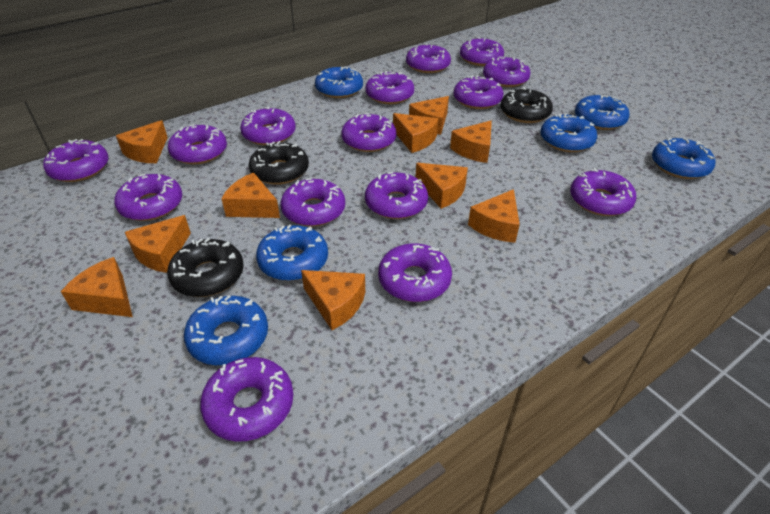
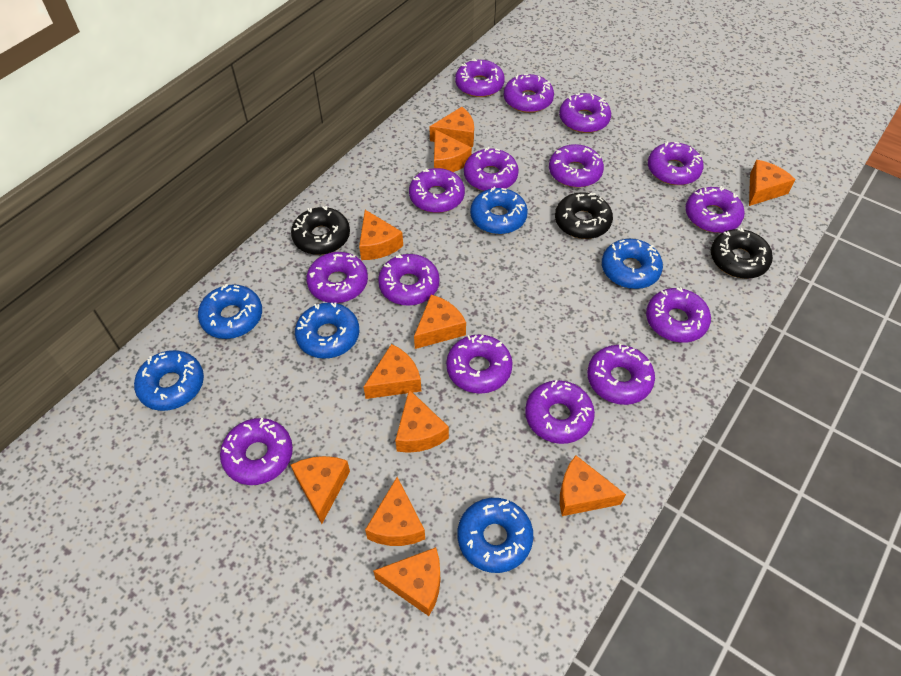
orange cheese: 10 -> 11

